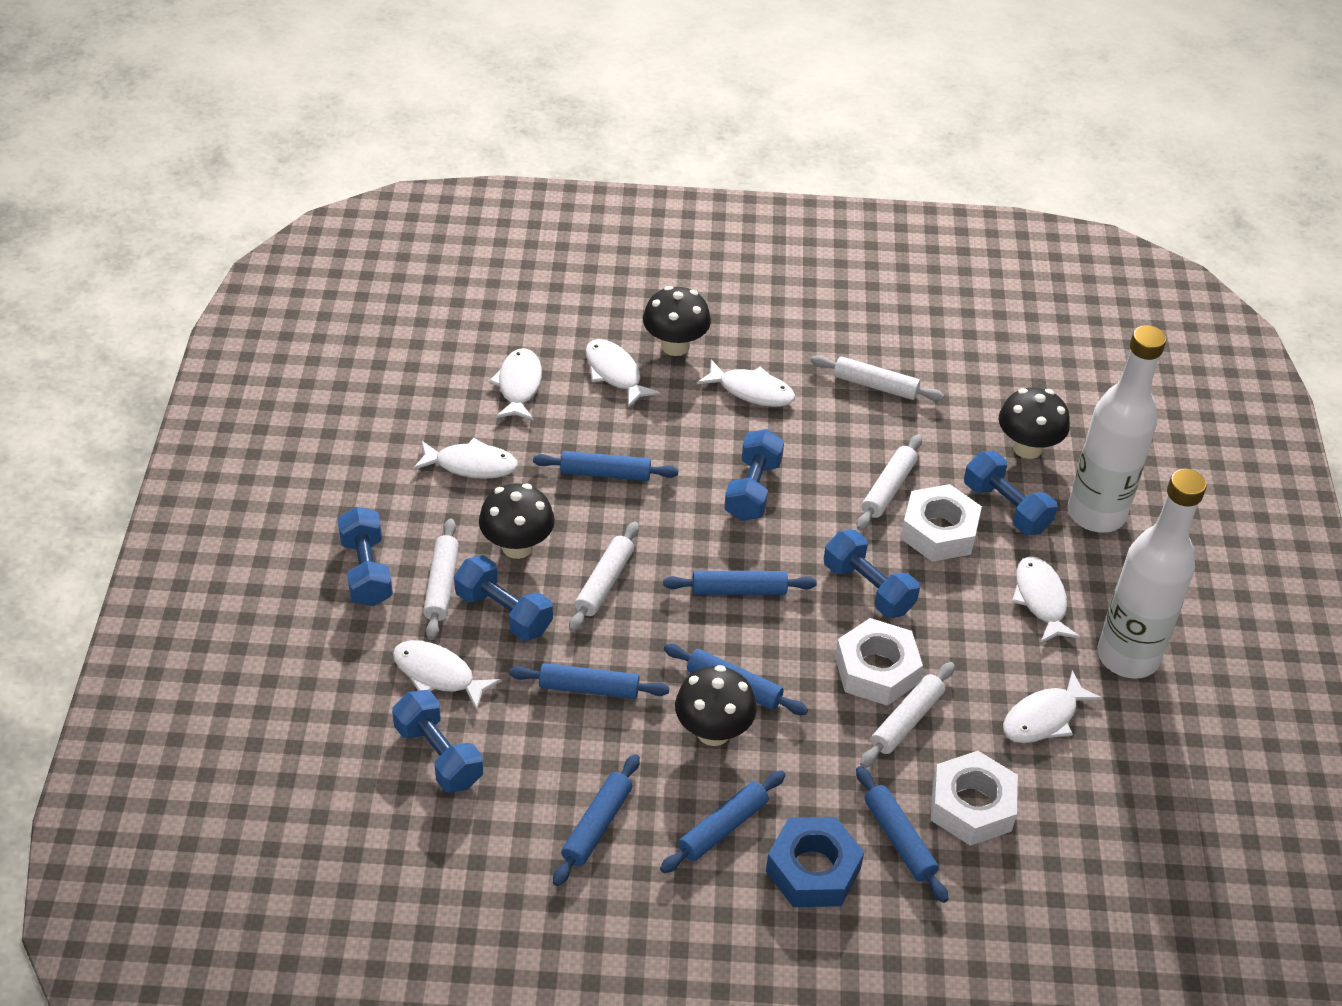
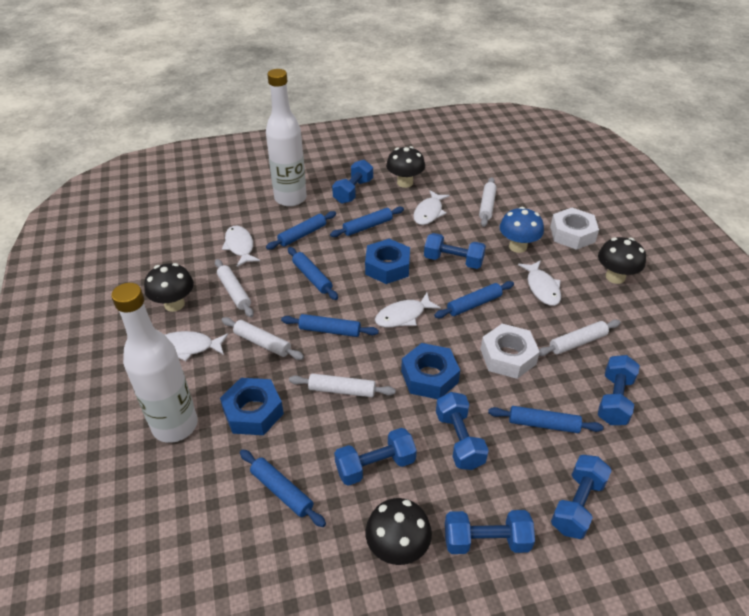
blue dumbbell: 6 -> 7
blue mushroom: 0 -> 1
blue nut: 1 -> 3
white fish: 7 -> 5
white nut: 3 -> 2

